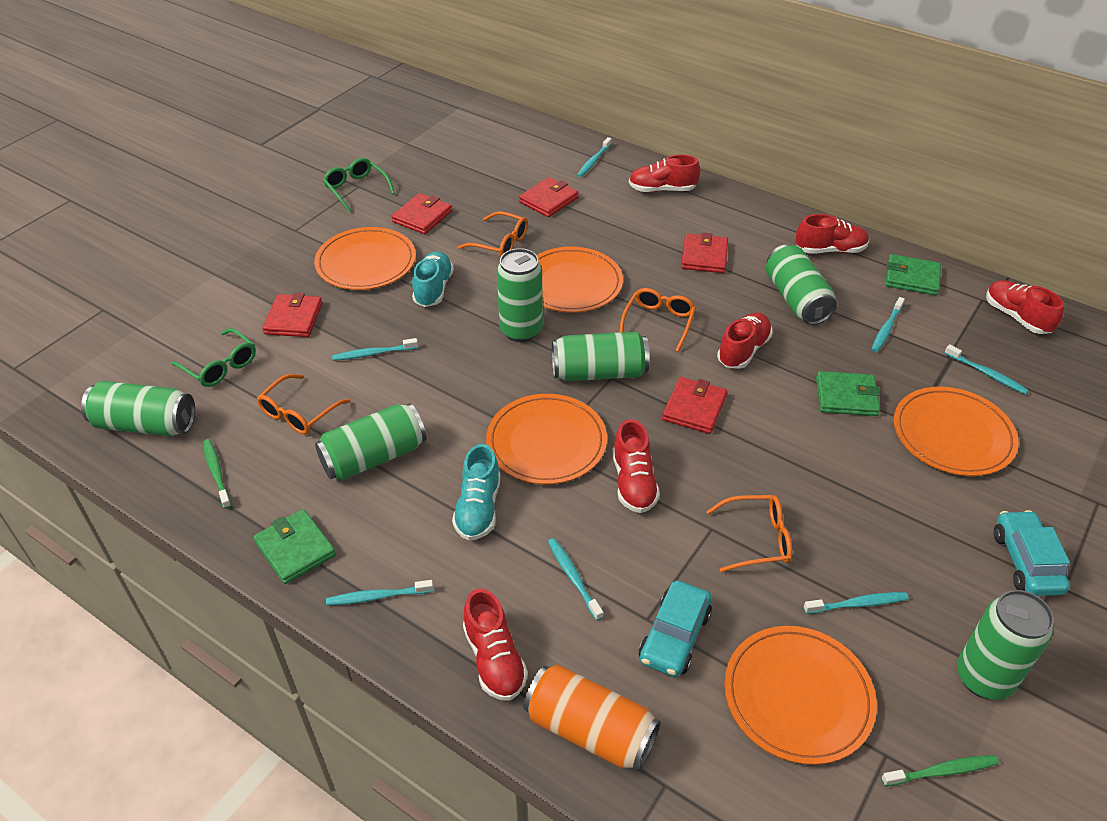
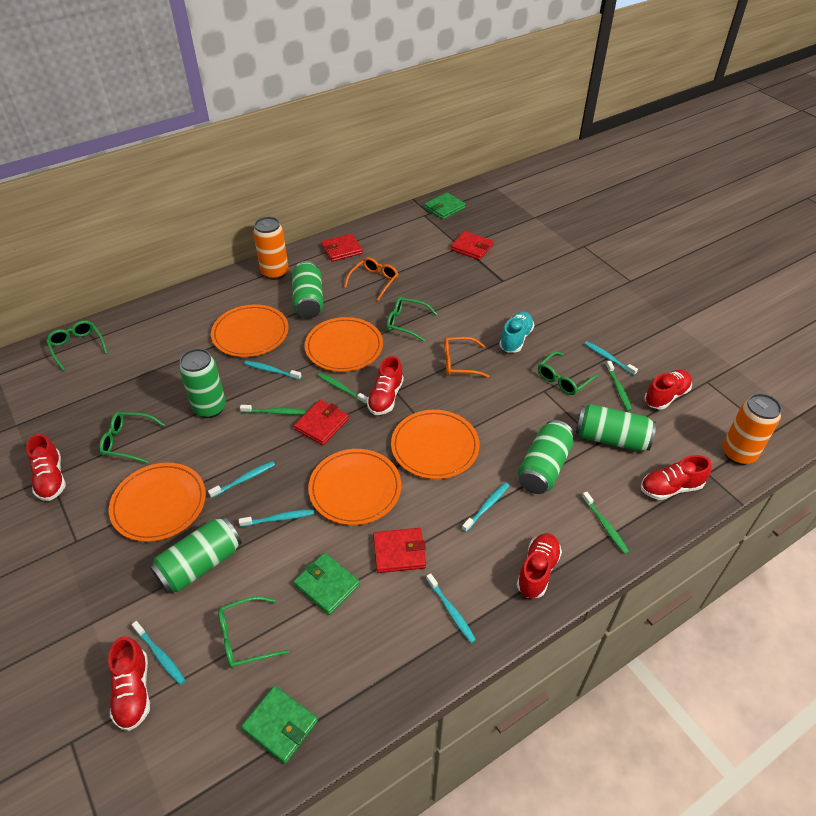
green can: 6 -> 5
green glasses: 2 -> 5
green toothbrush: 2 -> 4
orange can: 1 -> 2
orange glasses: 4 -> 2
red wallet: 5 -> 4
turquoise car: 2 -> 0
turquoise shoe: 2 -> 1

